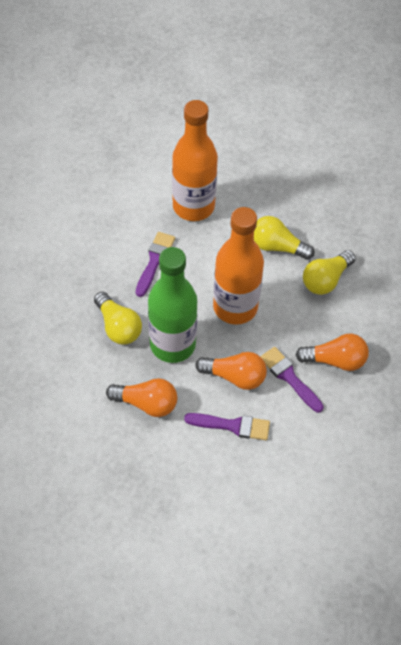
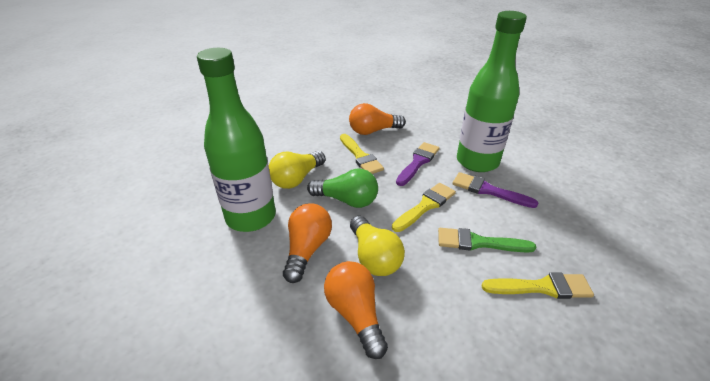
green bottle: 1 -> 2
green brush: 0 -> 1
green light bulb: 0 -> 1
orange bottle: 2 -> 0
purple brush: 3 -> 2
yellow brush: 0 -> 3
yellow light bulb: 3 -> 2

